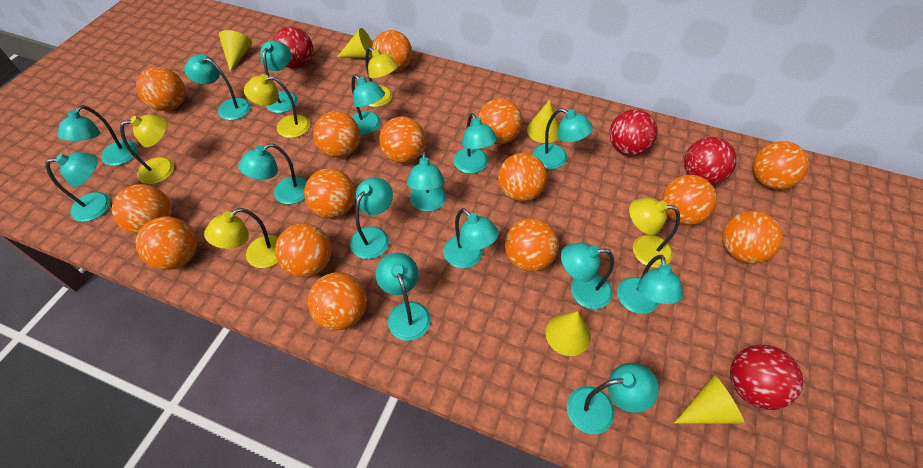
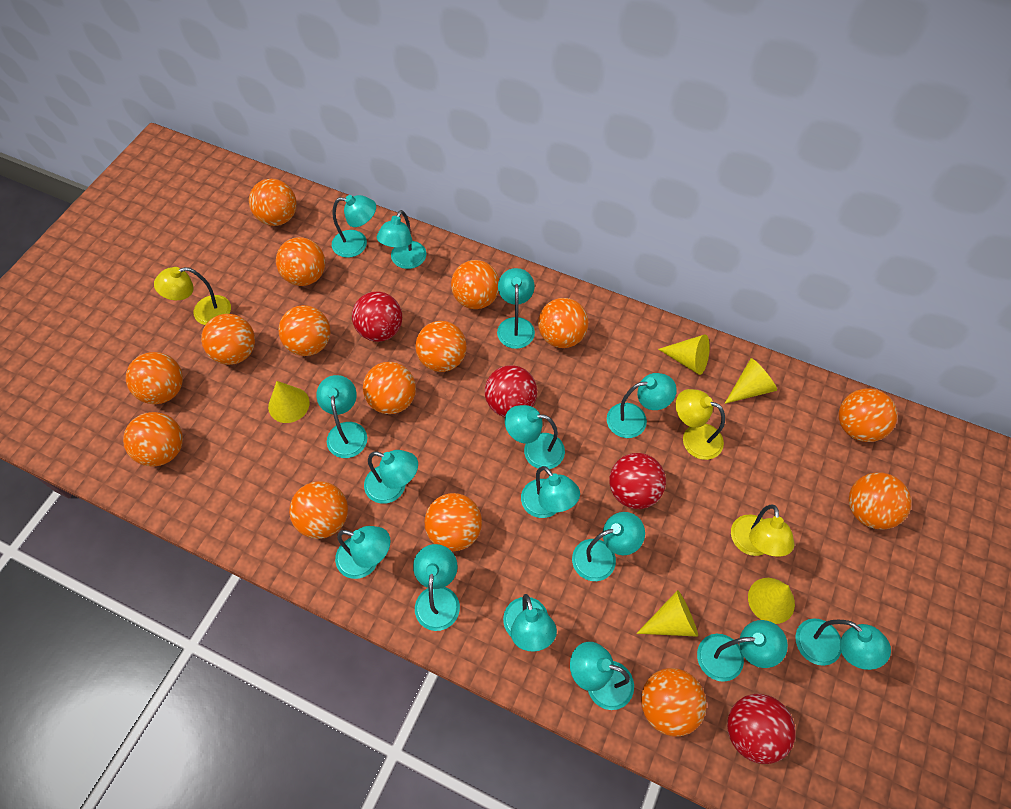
yellow lamp: 5 -> 3

